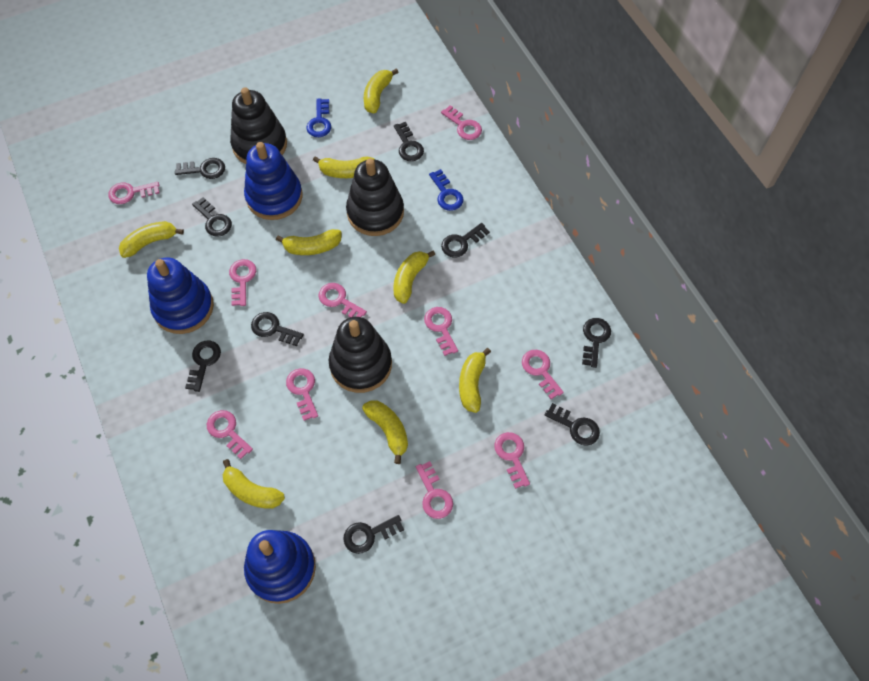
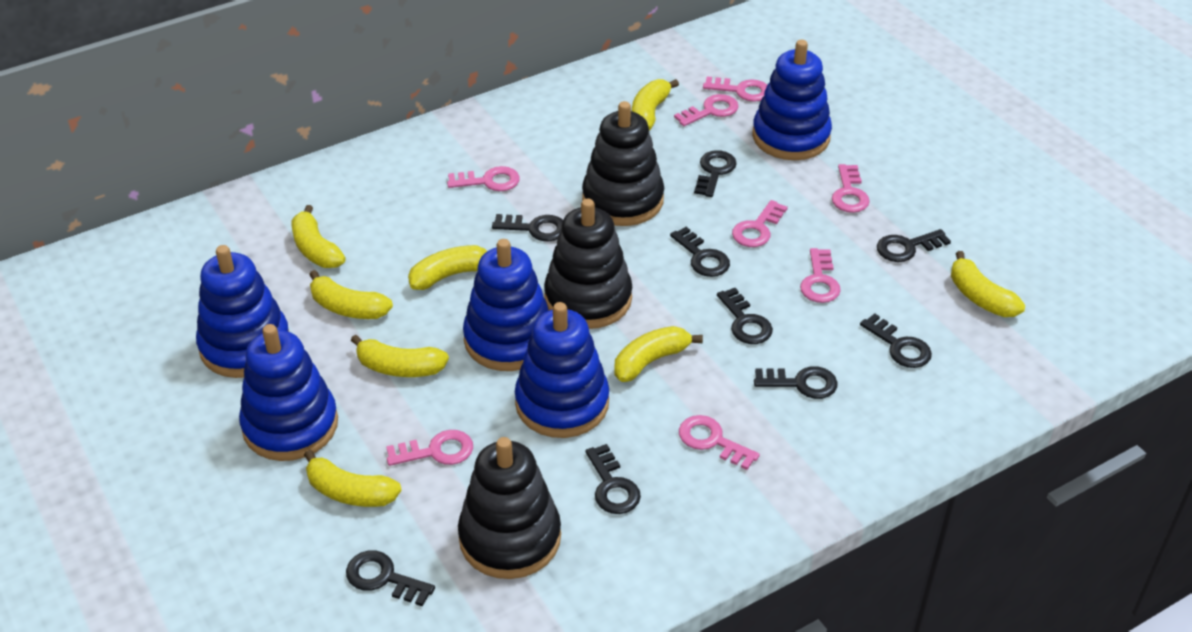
blue key: 2 -> 0
blue stacking toy: 3 -> 5
pink key: 10 -> 8

